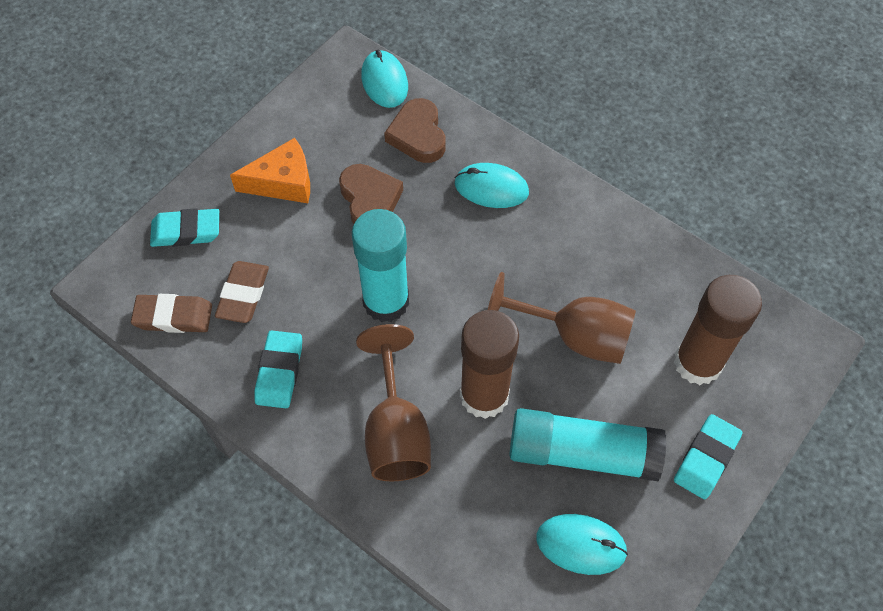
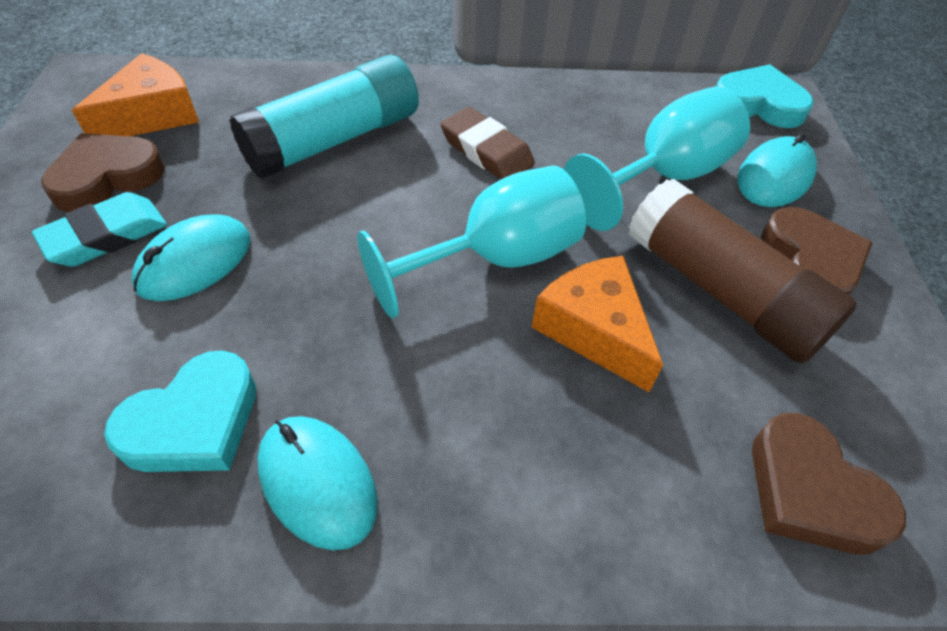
brown eraser: 2 -> 1
brown glue stick: 2 -> 1
brown goblet: 2 -> 0
brown heart: 2 -> 3
orange cheese: 1 -> 2
turquoise eraser: 3 -> 1
turquoise glue stick: 2 -> 1
turquoise goblet: 0 -> 2
turquoise heart: 0 -> 2

